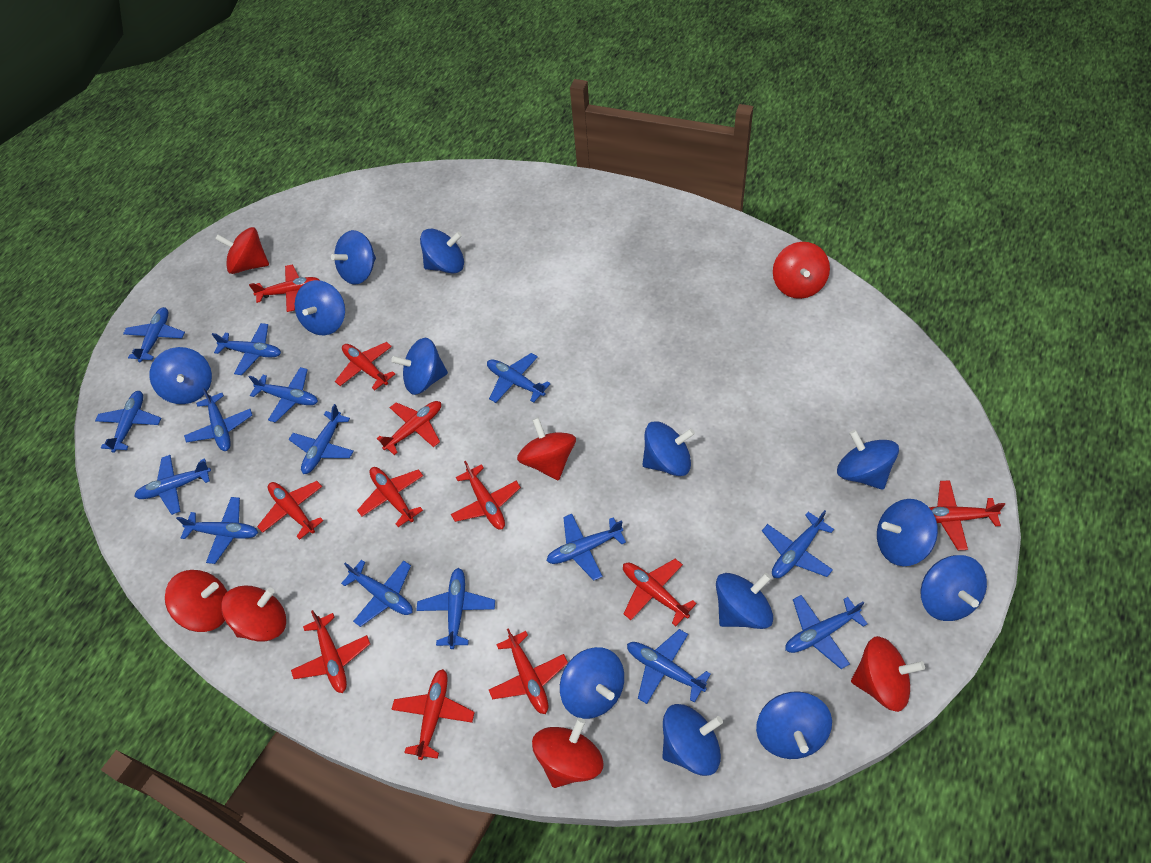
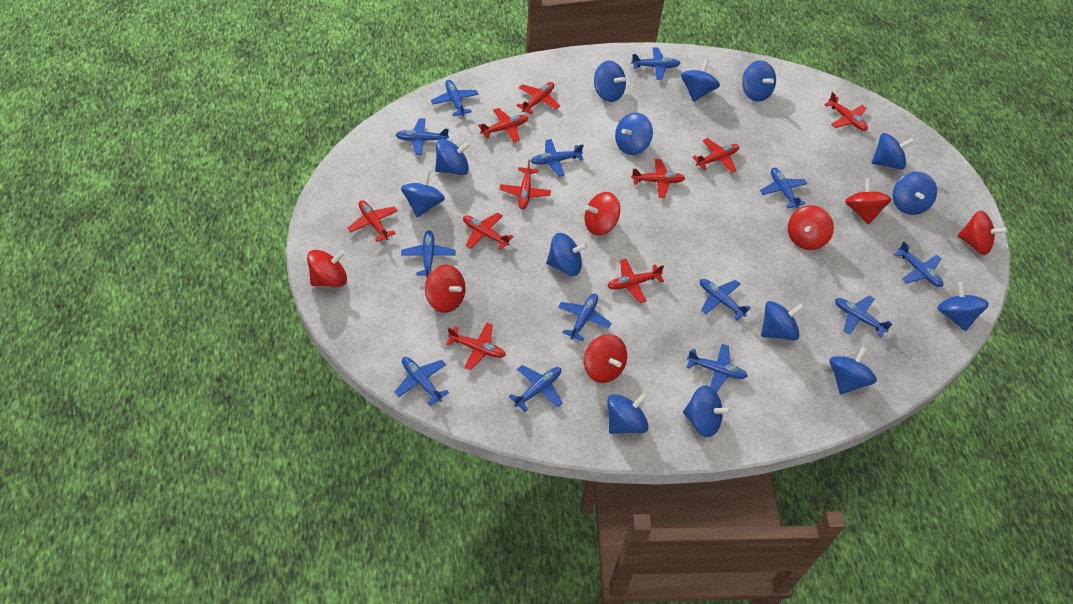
blue plane: 15 -> 13
blue spinning top: 13 -> 14
red plane: 11 -> 10

